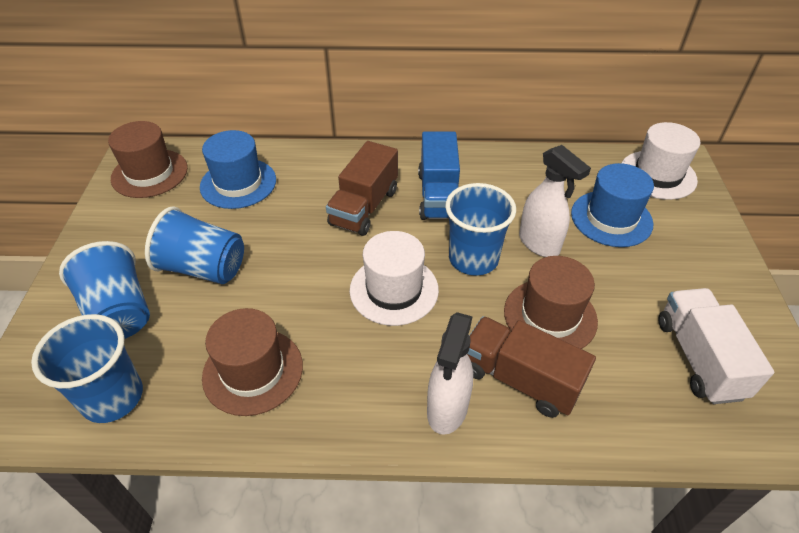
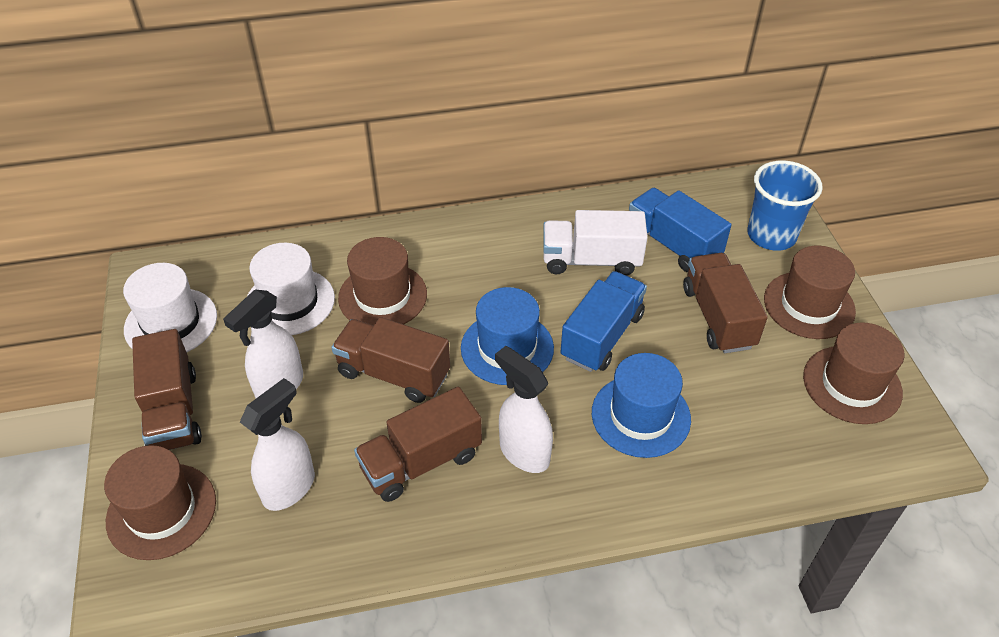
blue cup: 4 -> 1
blue truck: 1 -> 2
brown hat: 3 -> 4
brown truck: 2 -> 4
white spray bottle: 2 -> 3

